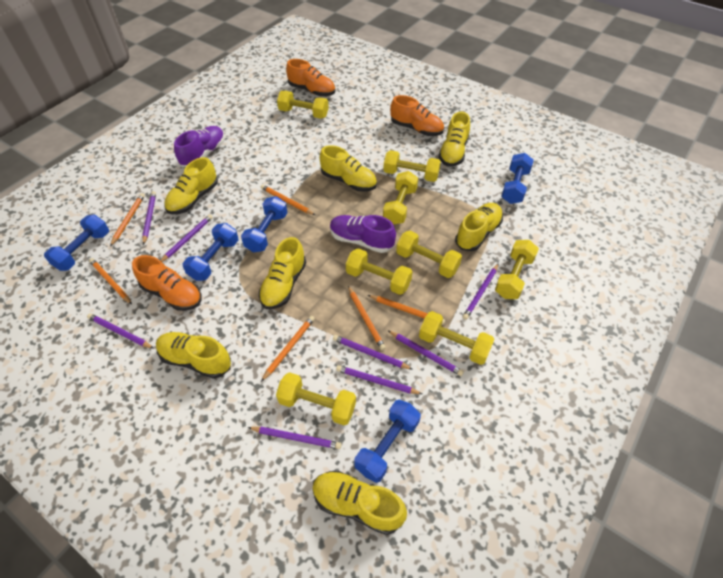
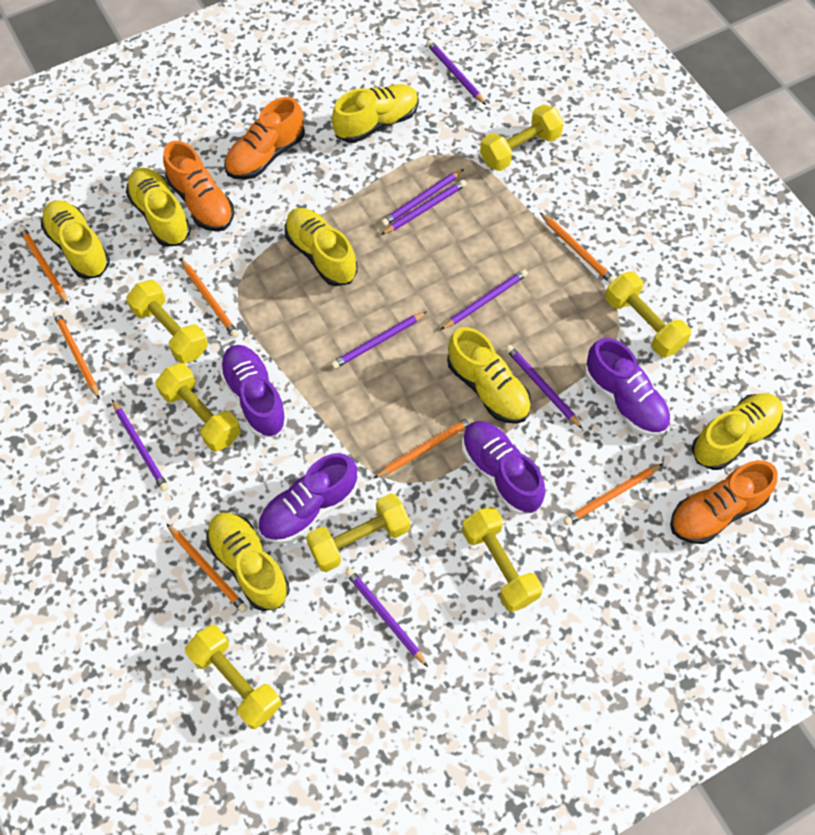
blue dumbbell: 5 -> 0
orange pencil: 6 -> 7
purple shoe: 2 -> 4
yellow dumbbell: 8 -> 7

